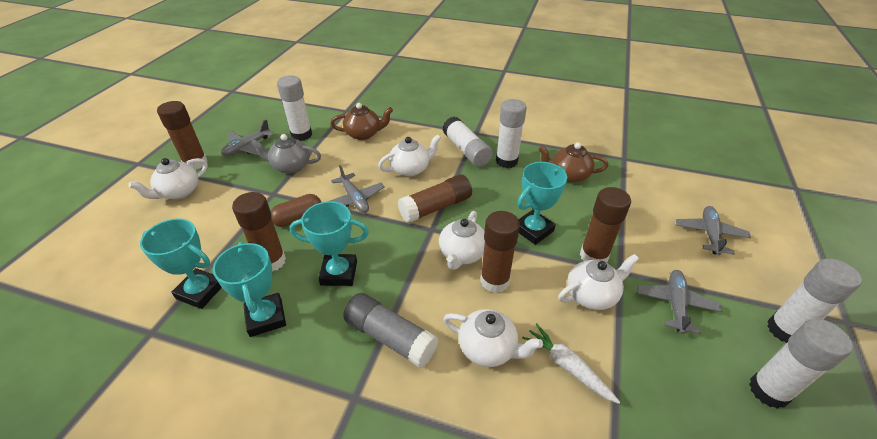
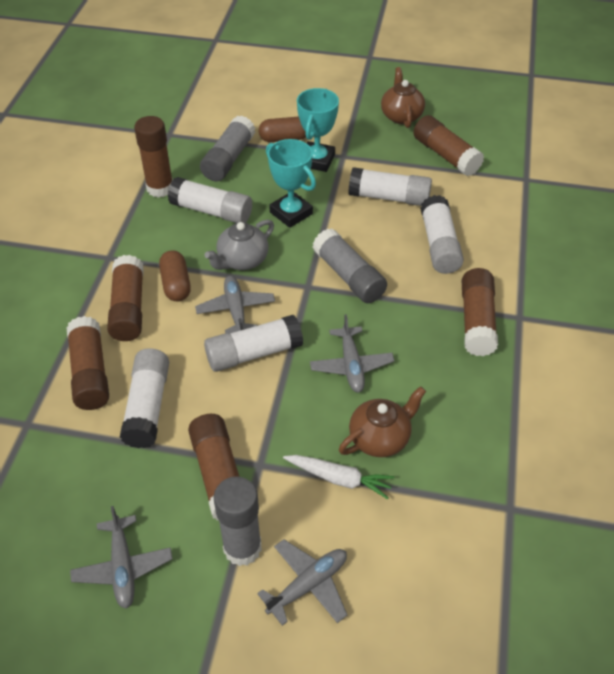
brown capsule: 1 -> 2
brown glue stick: 5 -> 6
grey glue stick: 1 -> 3
turquoise trophy: 4 -> 2
white teapot: 5 -> 0

